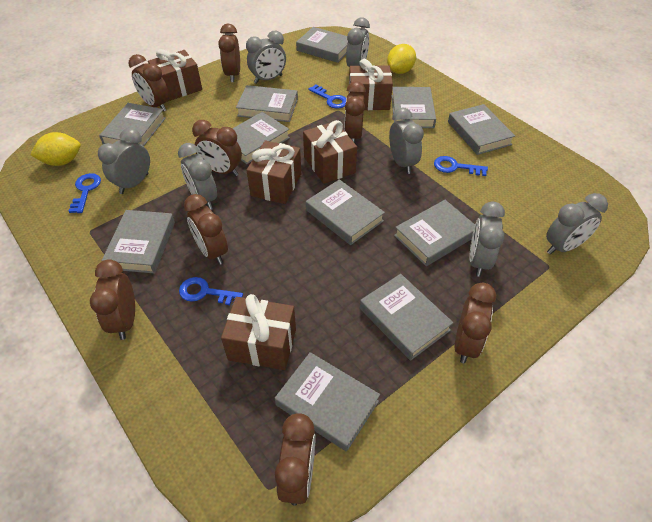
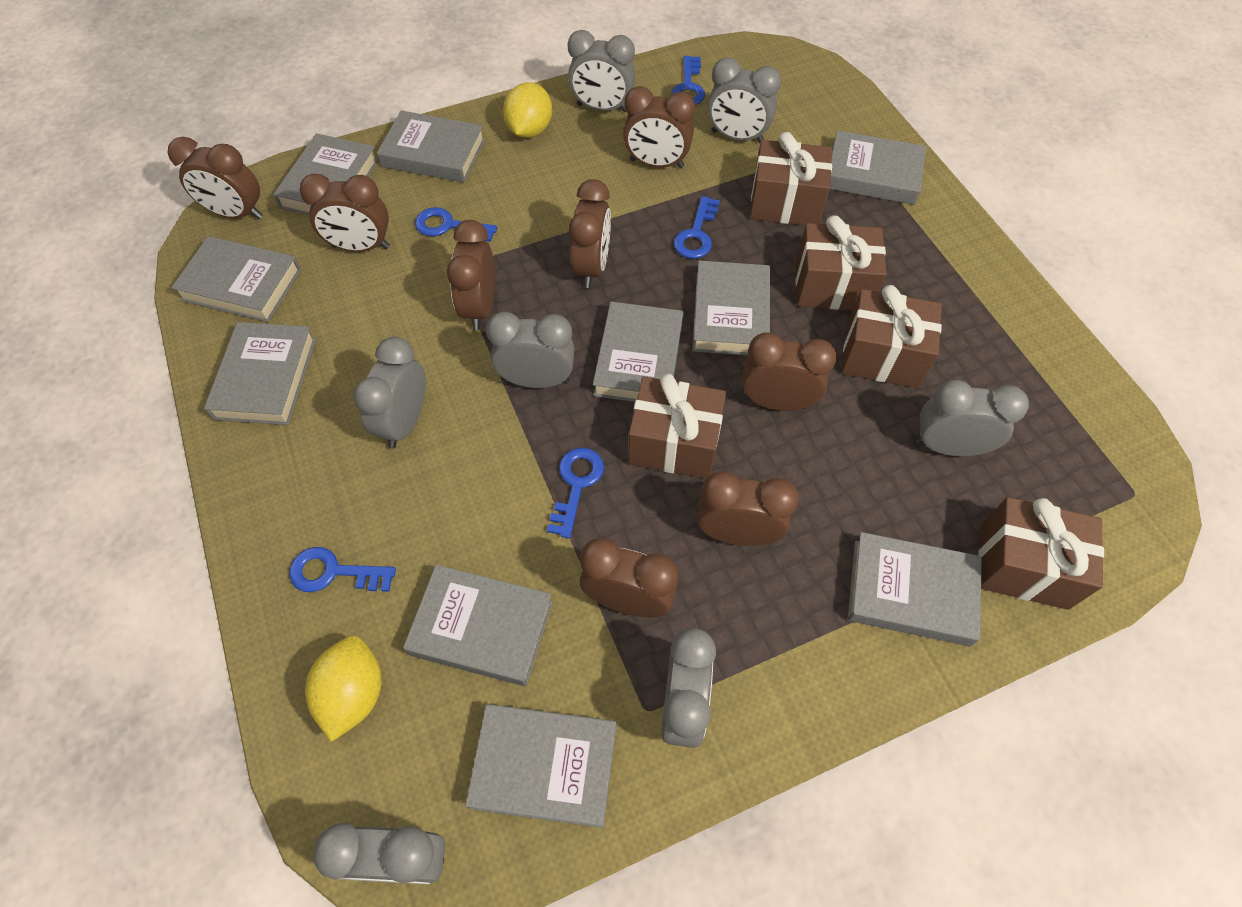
blue key: 4 -> 5
grey book: 11 -> 10

